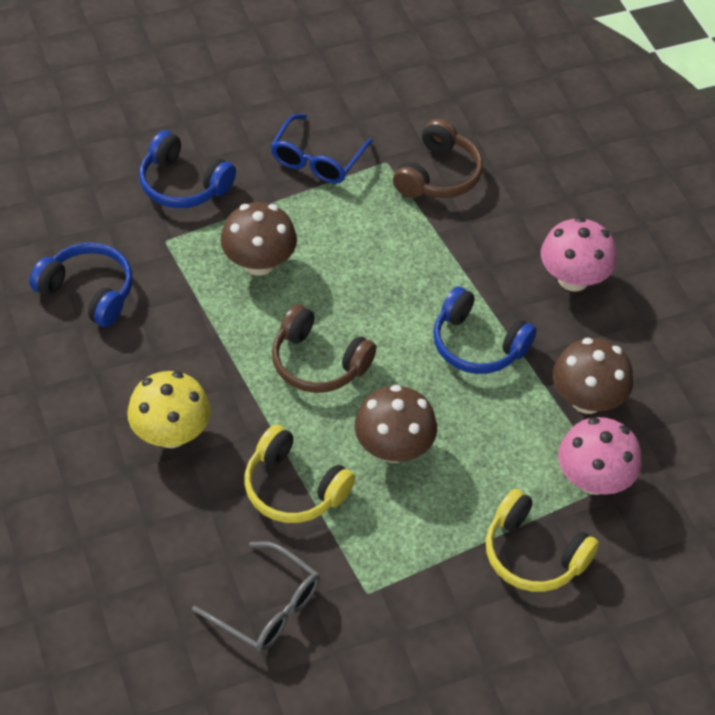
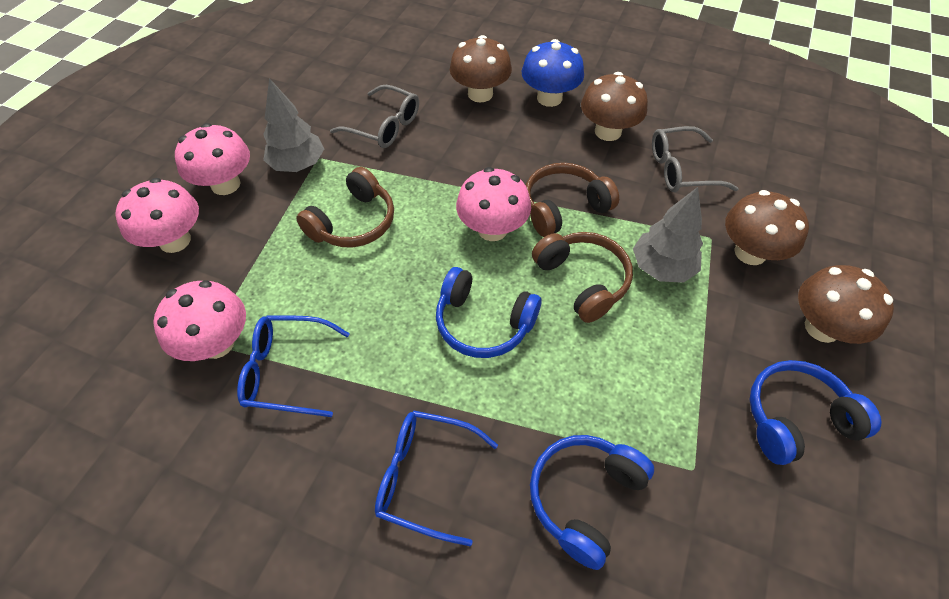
blue glasses: 1 -> 2
blue mushroom: 0 -> 1
brown headphones: 2 -> 3
brown mushroom: 3 -> 4
grey glasses: 1 -> 2
grey tree: 0 -> 2
pink mushroom: 2 -> 4
yellow headphones: 2 -> 0
yellow mushroom: 1 -> 0

